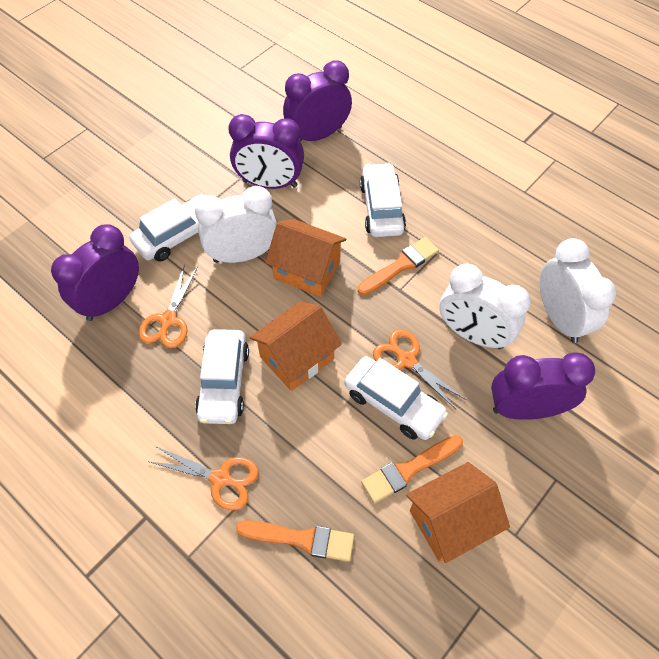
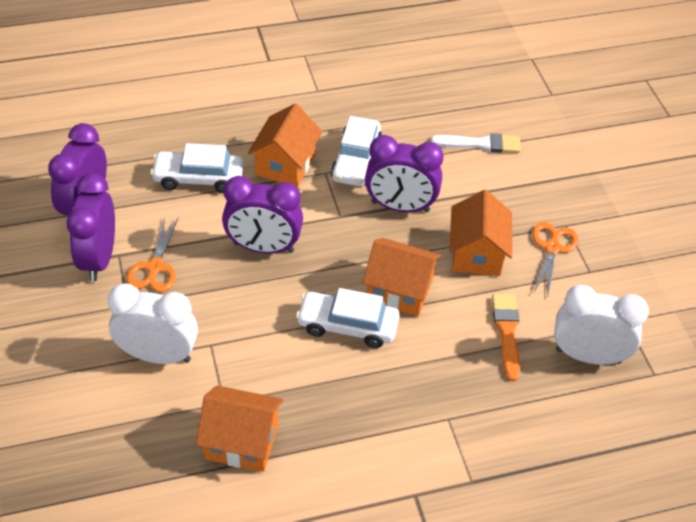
orange brush: 3 -> 1
orange house: 3 -> 4
orange scissors: 3 -> 2
white brush: 0 -> 1
white car: 4 -> 3
white clock: 3 -> 2

